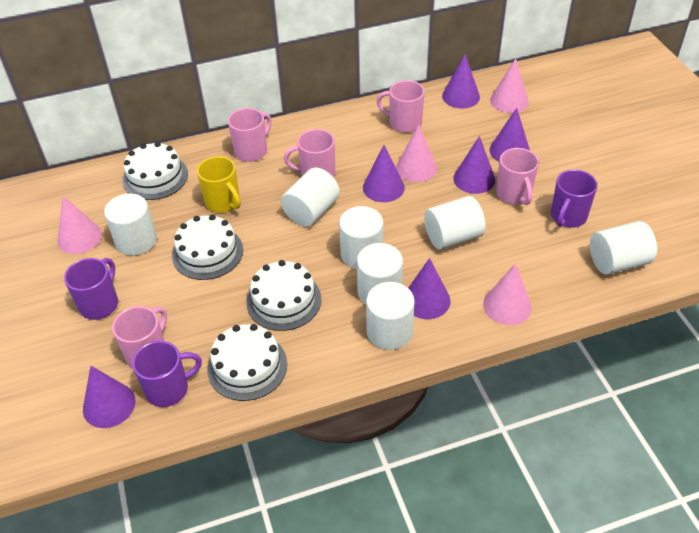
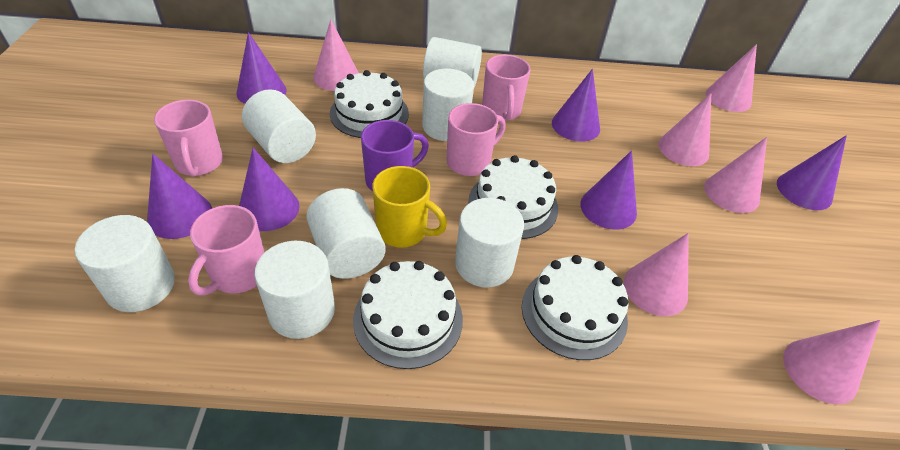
pink cone: 4 -> 6
pink mug: 5 -> 4
purple mug: 3 -> 1

